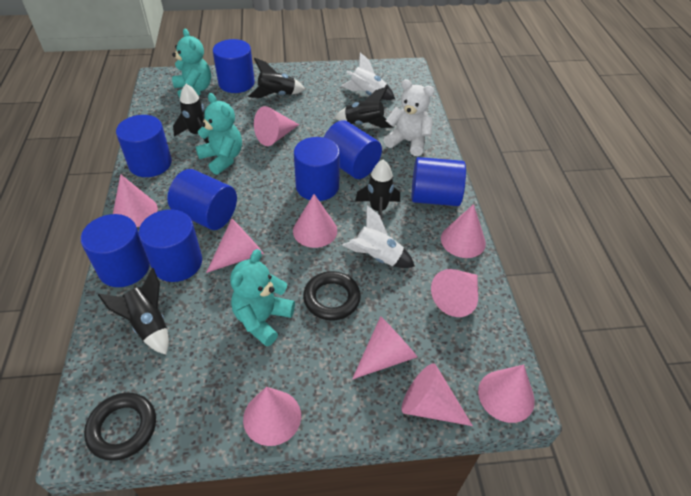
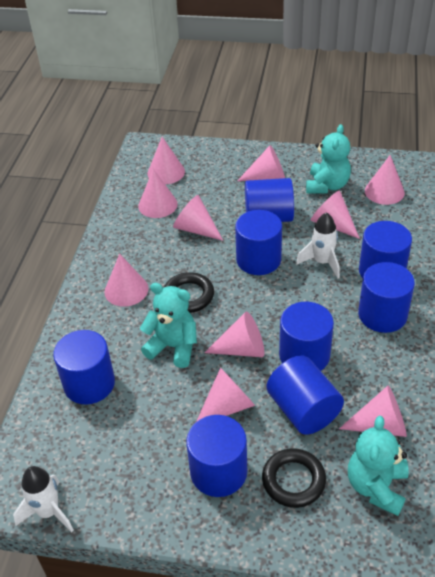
black rocket: 5 -> 0
white teddy bear: 1 -> 0

